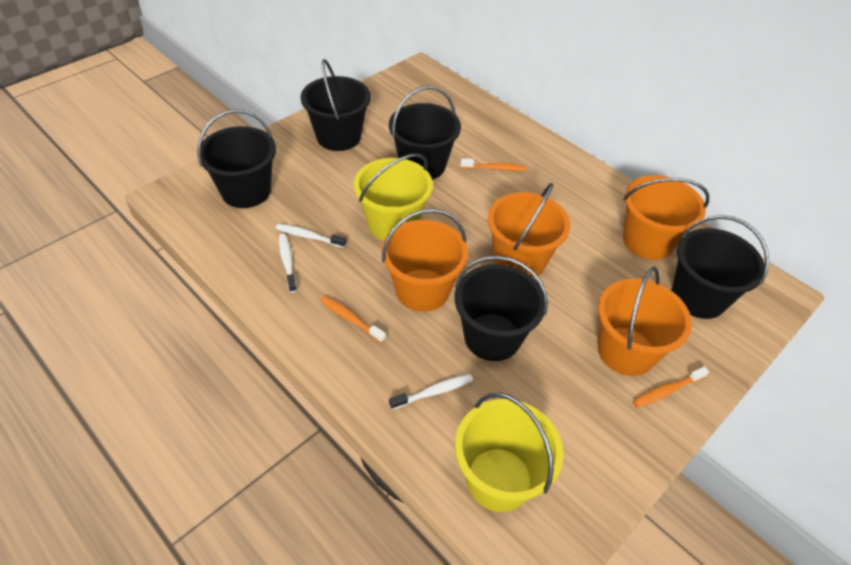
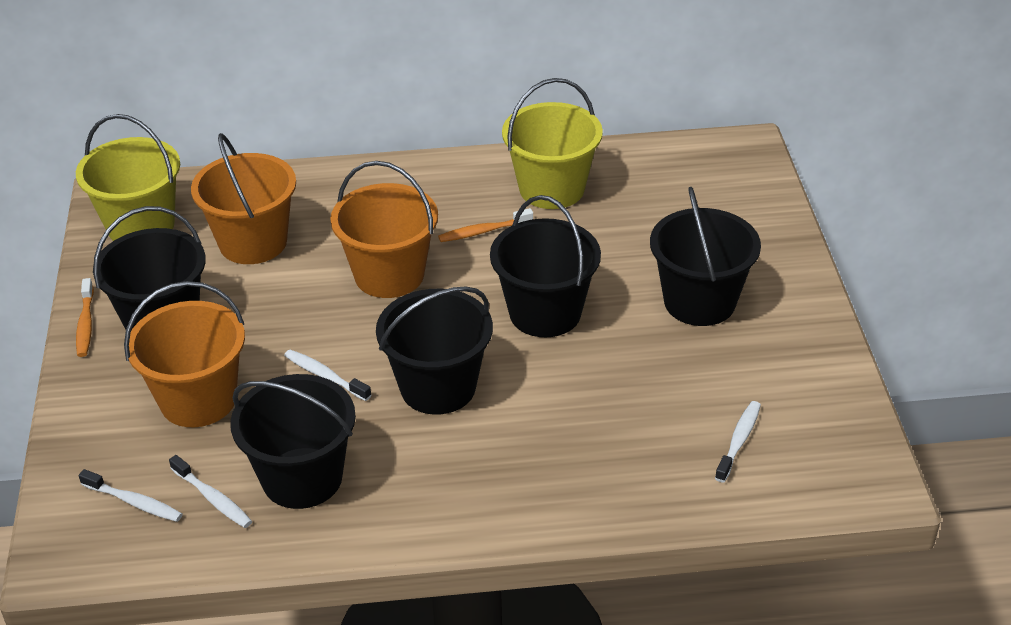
orange bucket: 4 -> 3
orange toothbrush: 3 -> 2
white toothbrush: 3 -> 4

